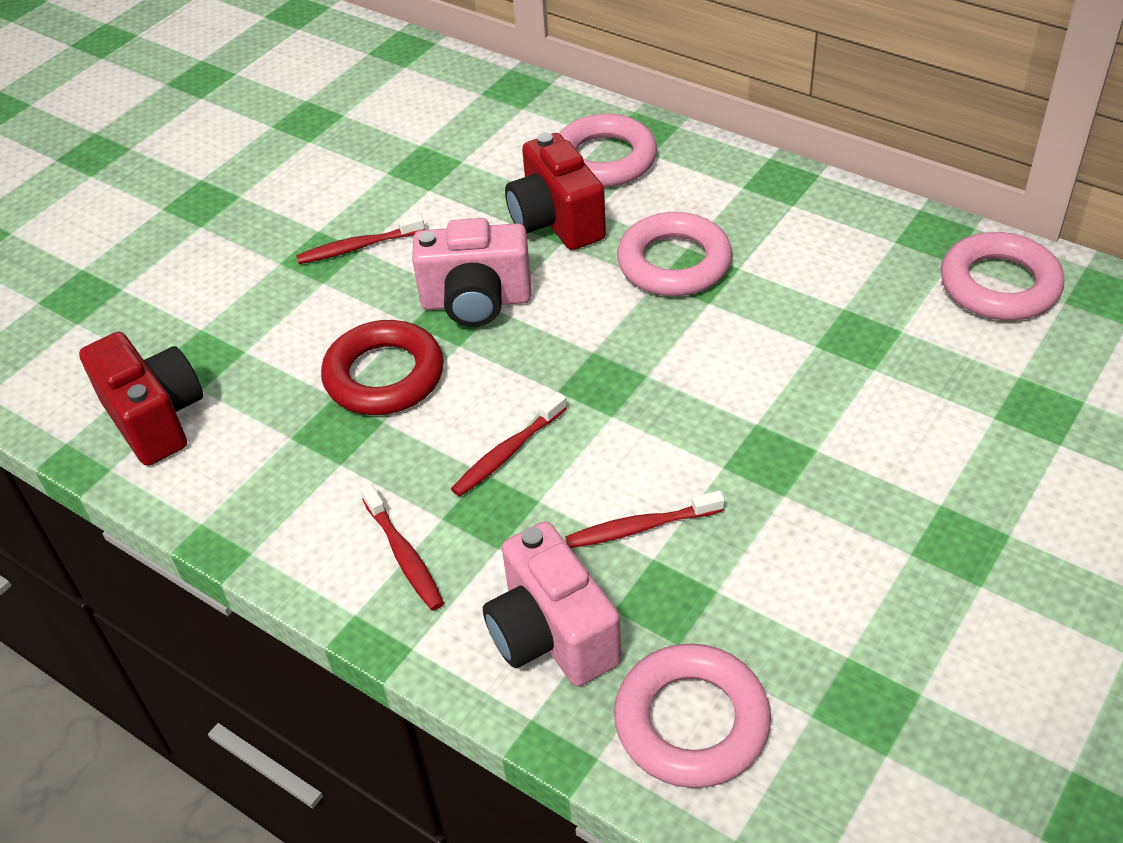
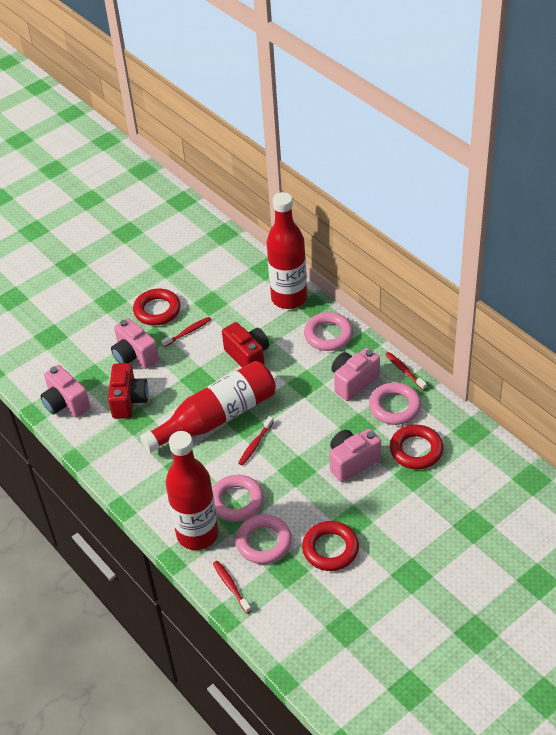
pink camera: 2 -> 4
red bottle: 0 -> 3
red ring: 1 -> 3

